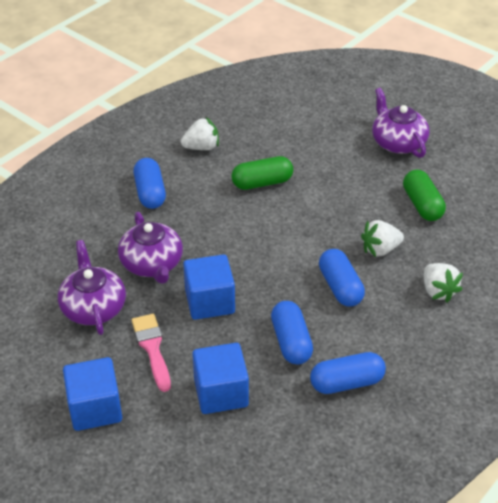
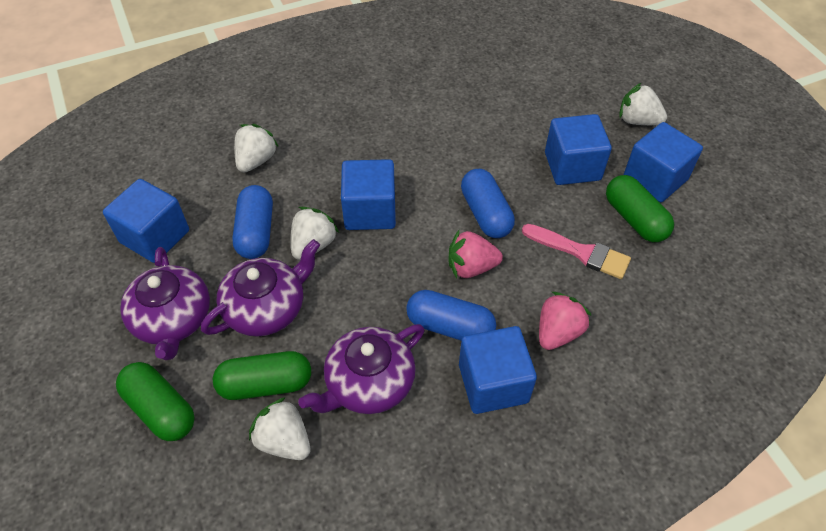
blue capsule: 4 -> 3
blue cube: 3 -> 5
green capsule: 2 -> 3
pink strawberry: 0 -> 2
white strawberry: 3 -> 4

